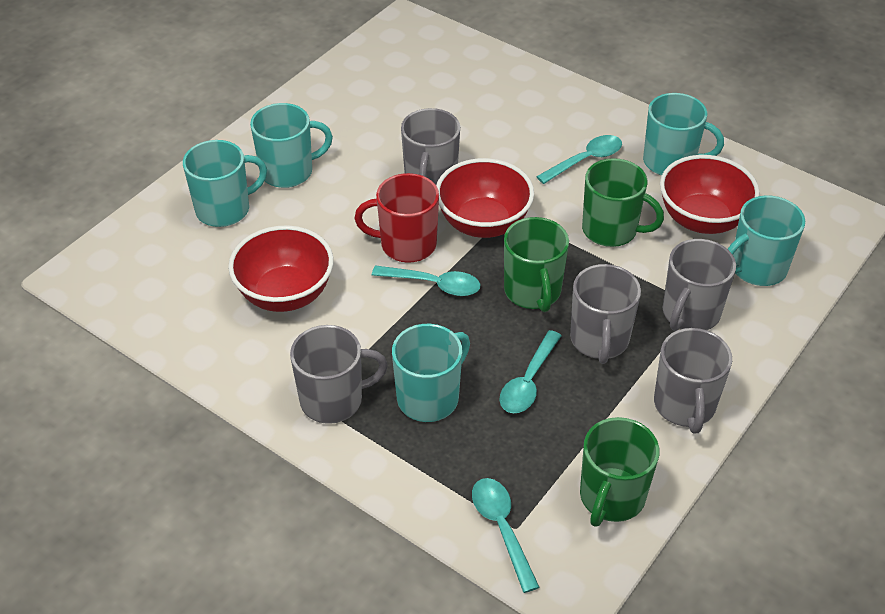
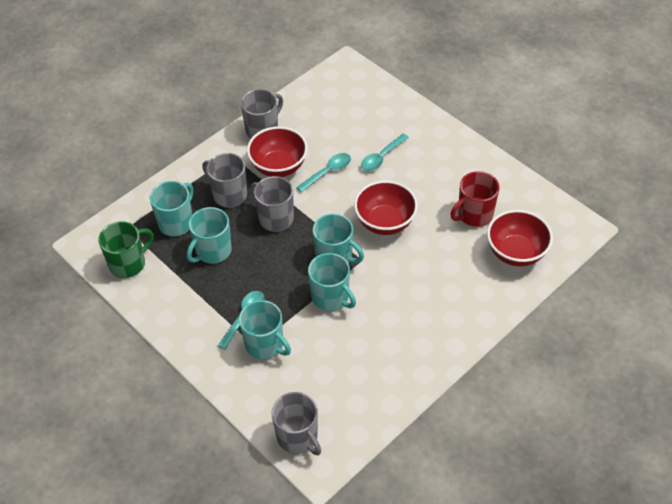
green mug: 3 -> 1
grey mug: 5 -> 4
turquoise spoon: 4 -> 3

